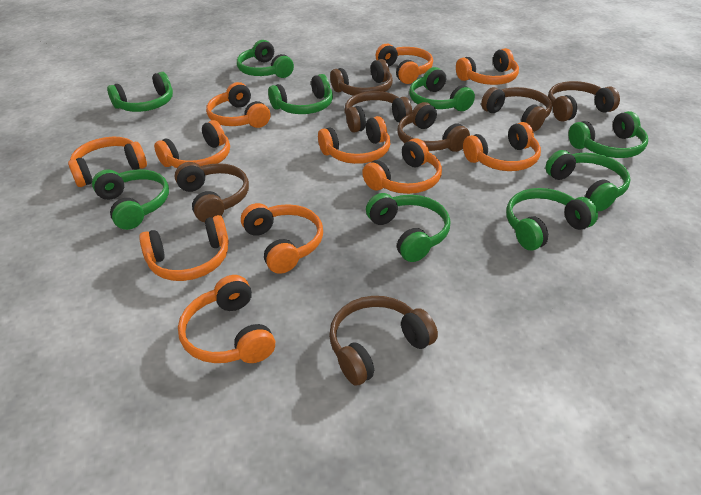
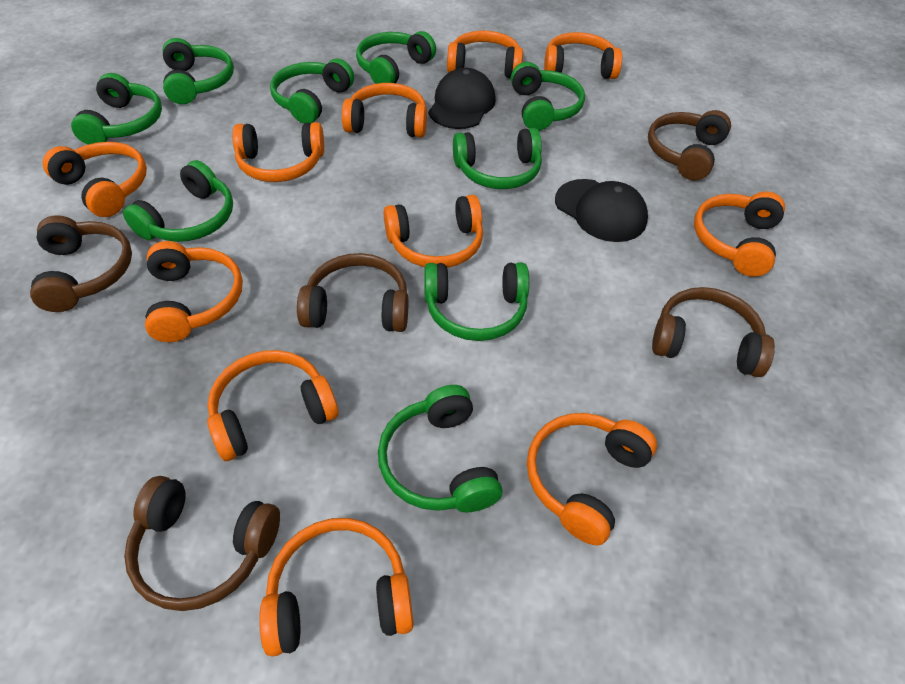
black cap: 0 -> 2
brown headphones: 7 -> 5

